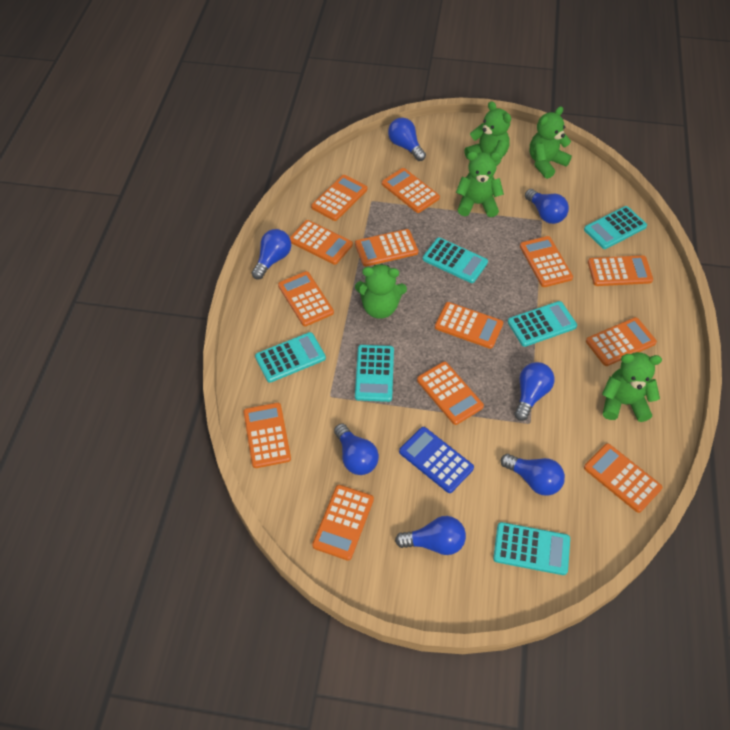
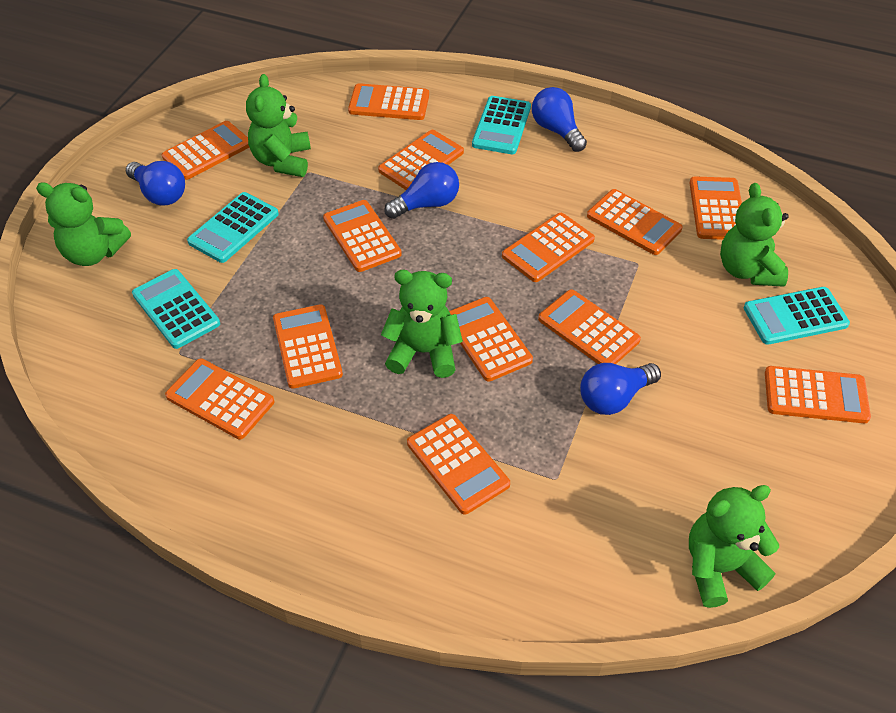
blue calculator: 1 -> 0
blue light bulb: 7 -> 4
turquoise calculator: 6 -> 4

